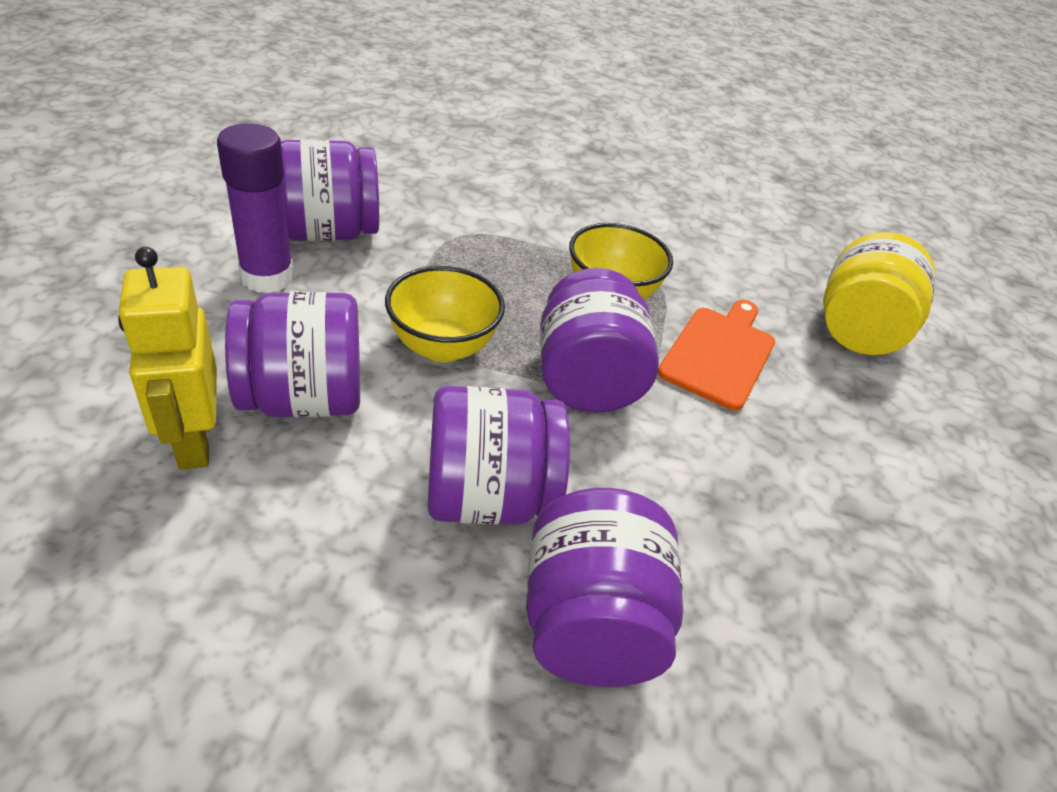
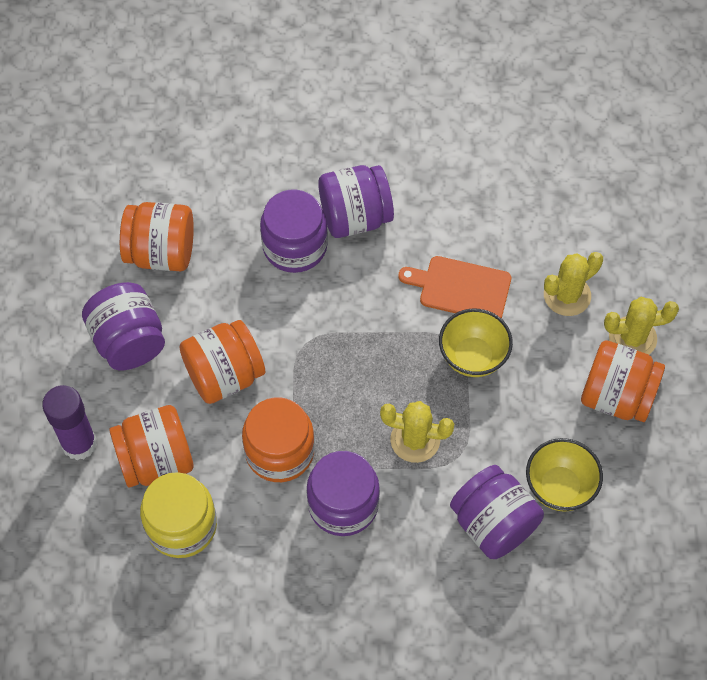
orange jar: 0 -> 5
yellow cactus: 0 -> 3
yellow robot: 1 -> 0

